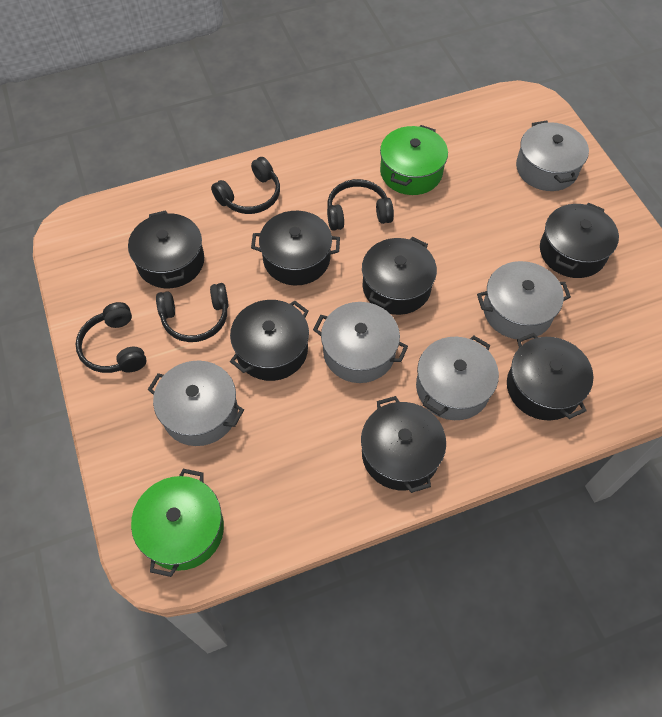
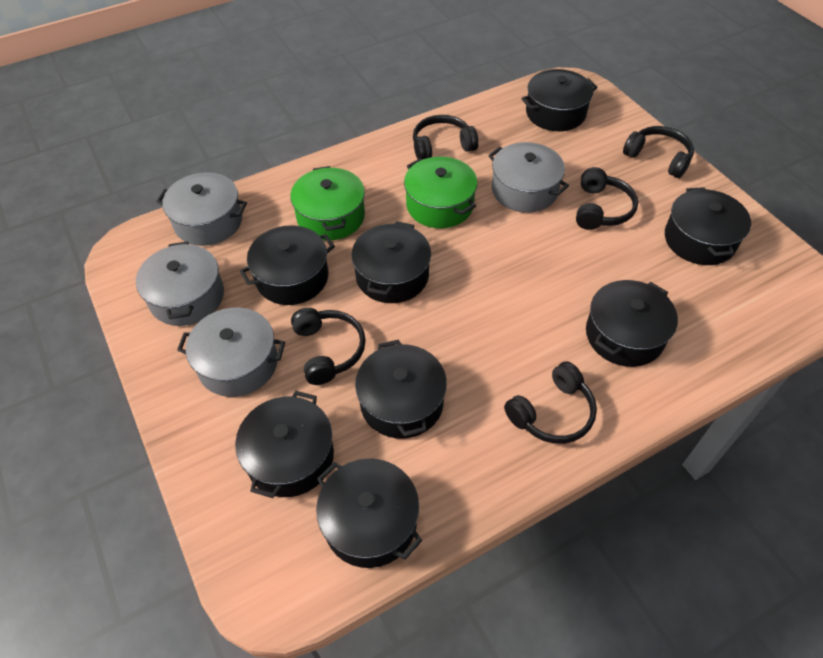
black headphones: 4 -> 5
black pot: 7 -> 8
grey pot: 5 -> 4

